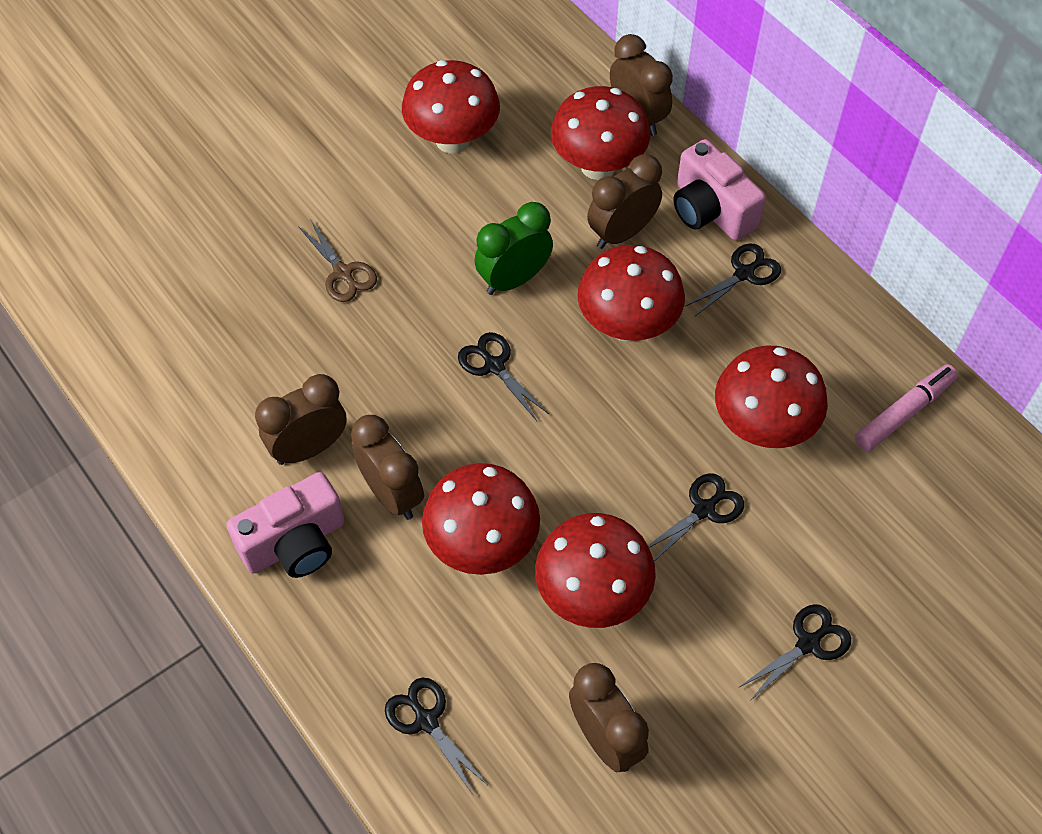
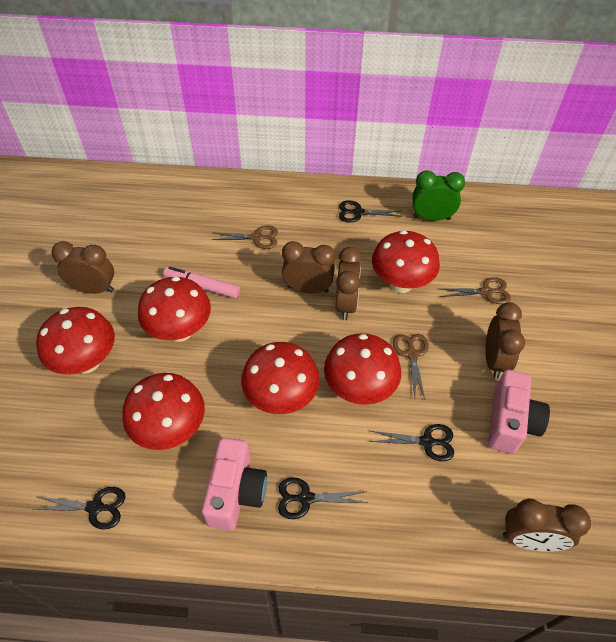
black scissors: 5 -> 4
brown scissors: 1 -> 3

